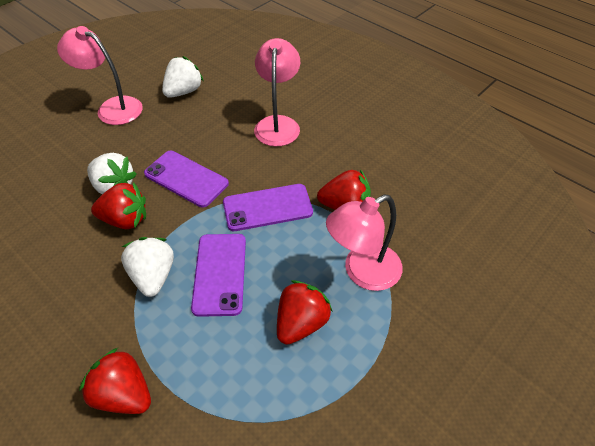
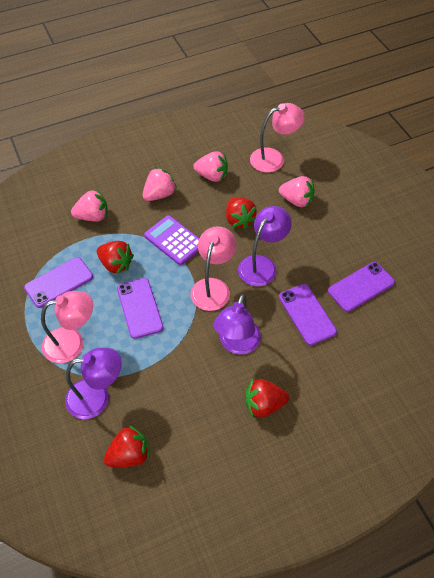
pink strawberry: 0 -> 4
purple calculator: 0 -> 1
purple lamp: 0 -> 3
purple phone: 3 -> 4
white strawberry: 3 -> 0

